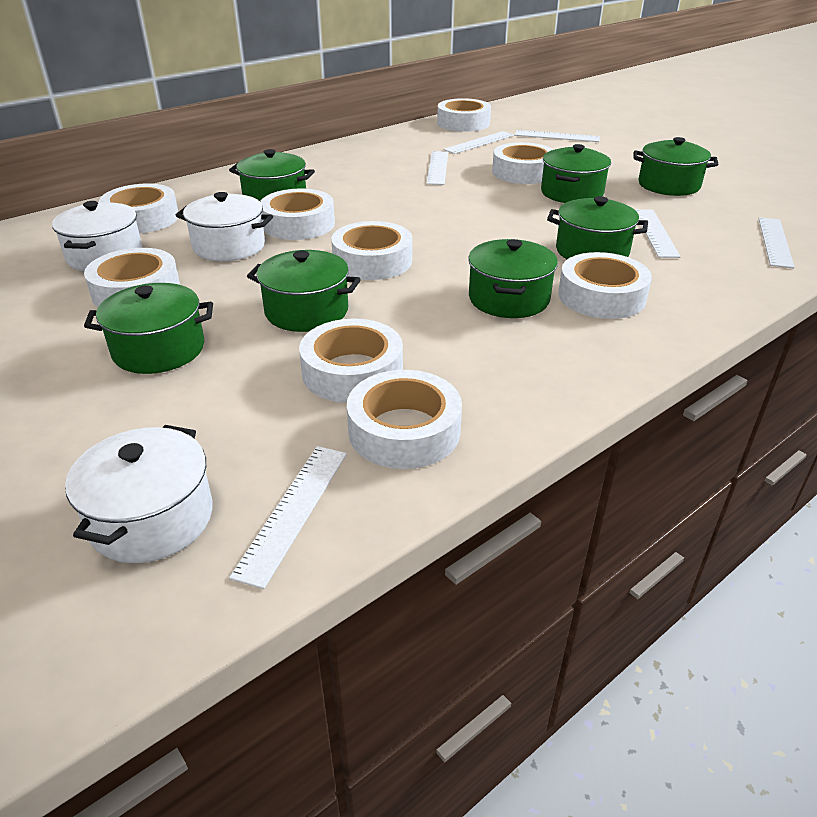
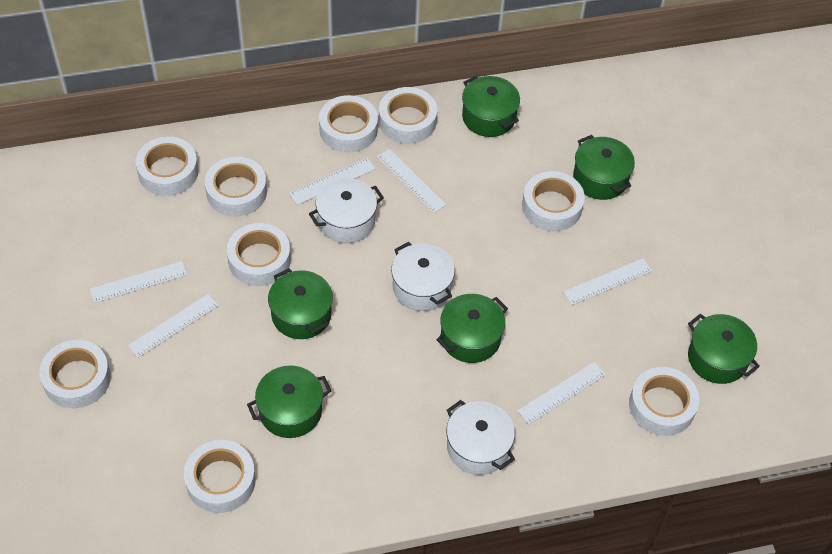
green pot: 7 -> 6

